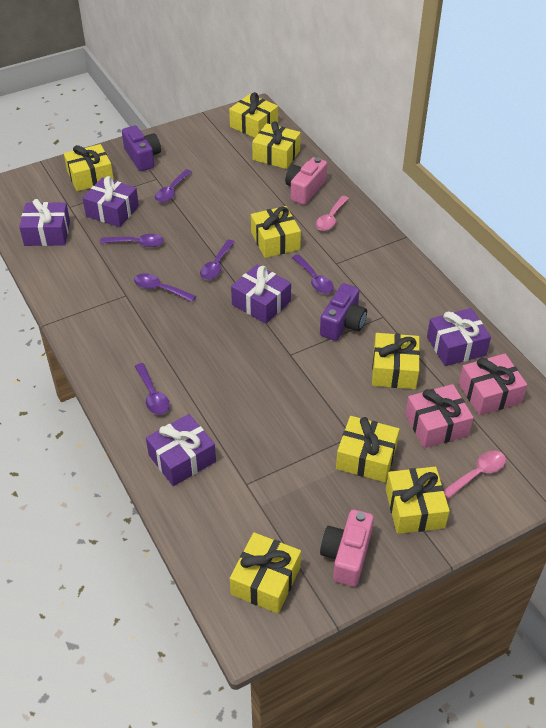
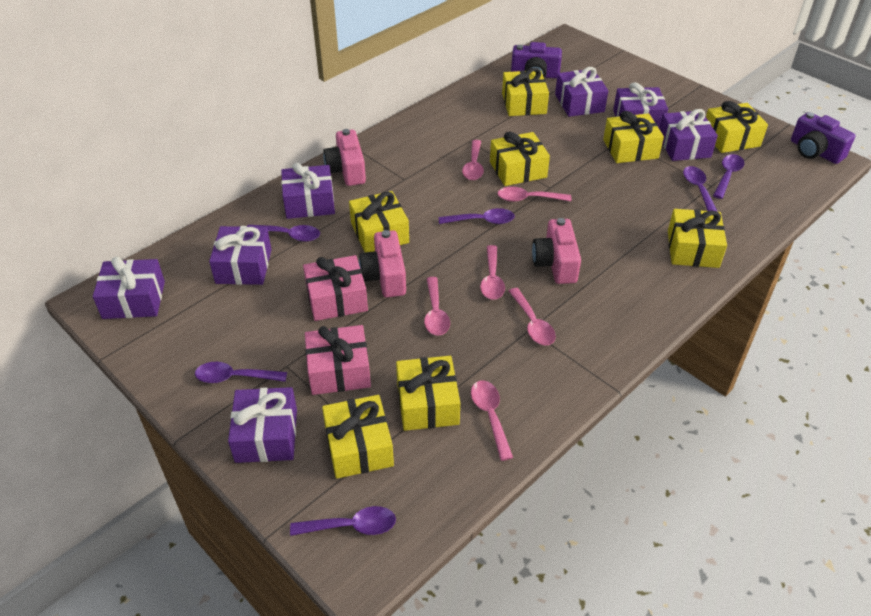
pink camera: 2 -> 3
pink spoon: 2 -> 6
purple gift: 5 -> 7

